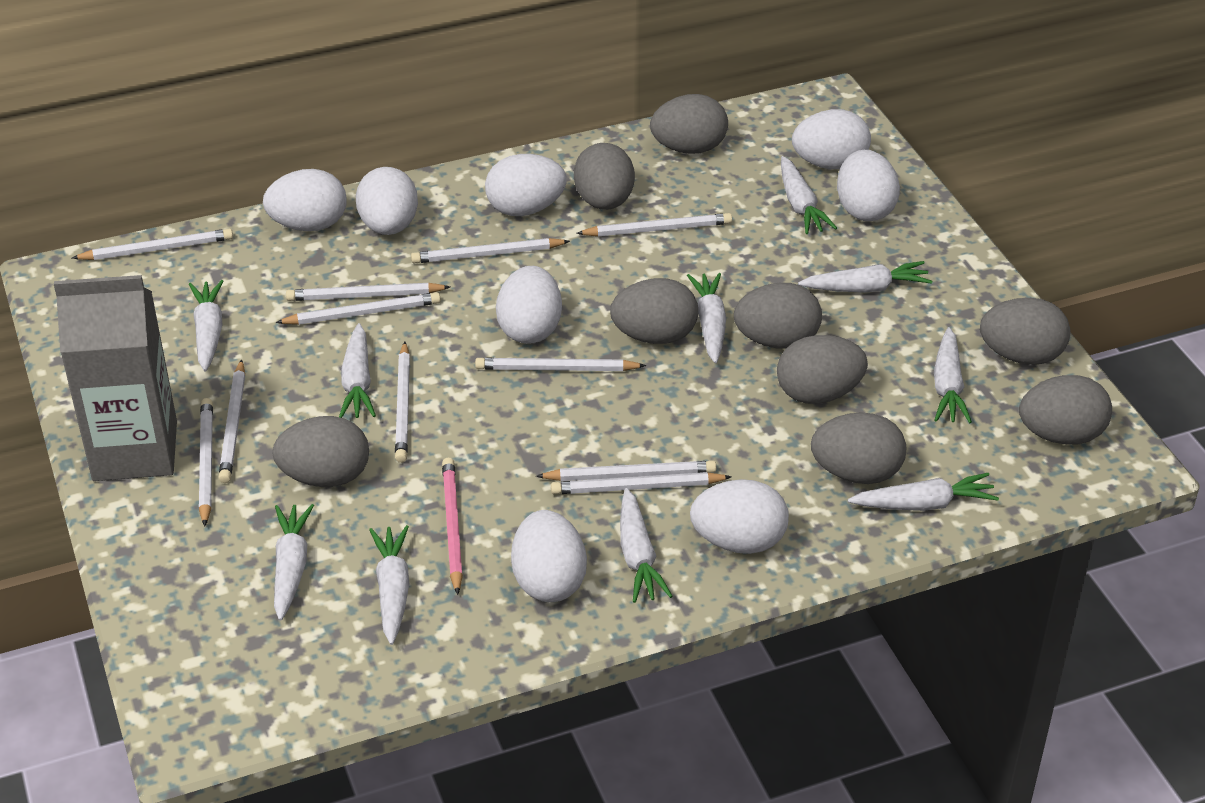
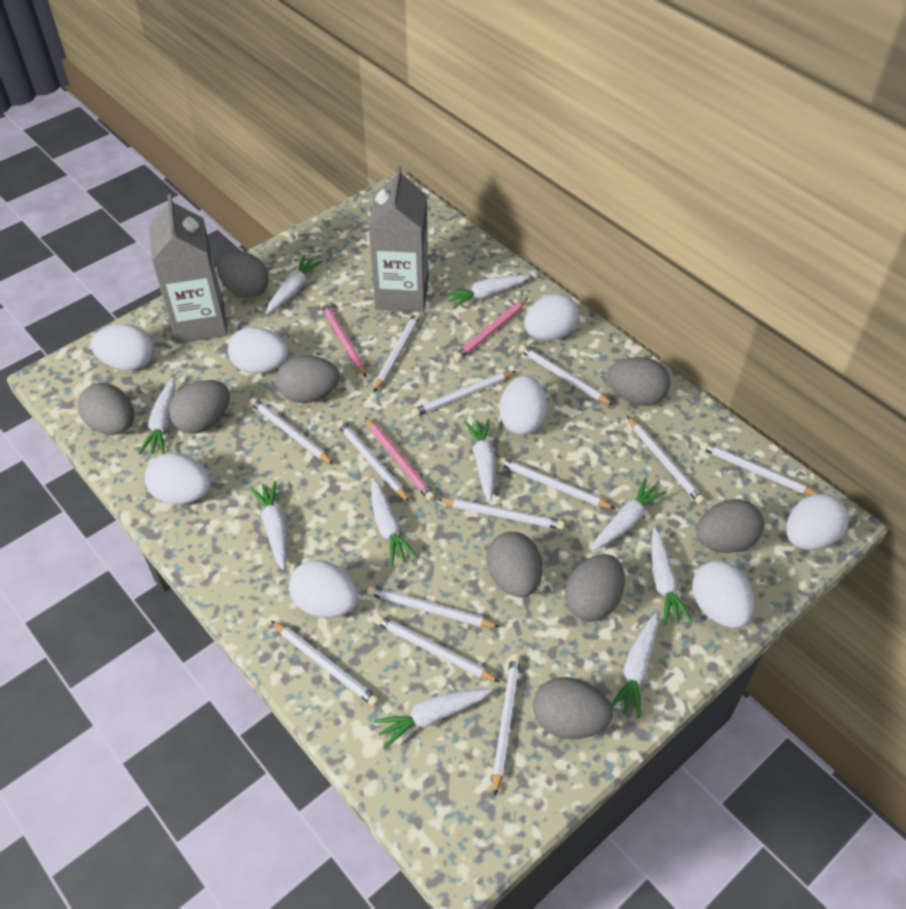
grey carton: 1 -> 2
pink pencil: 1 -> 3
white pencil: 11 -> 13

